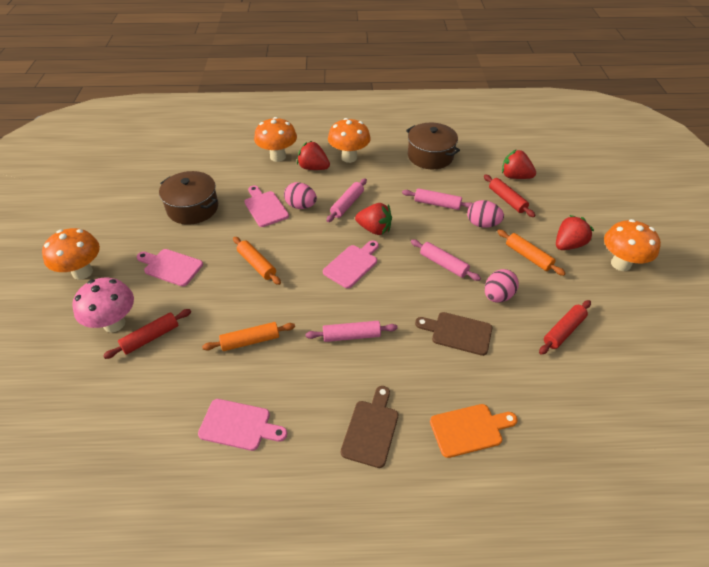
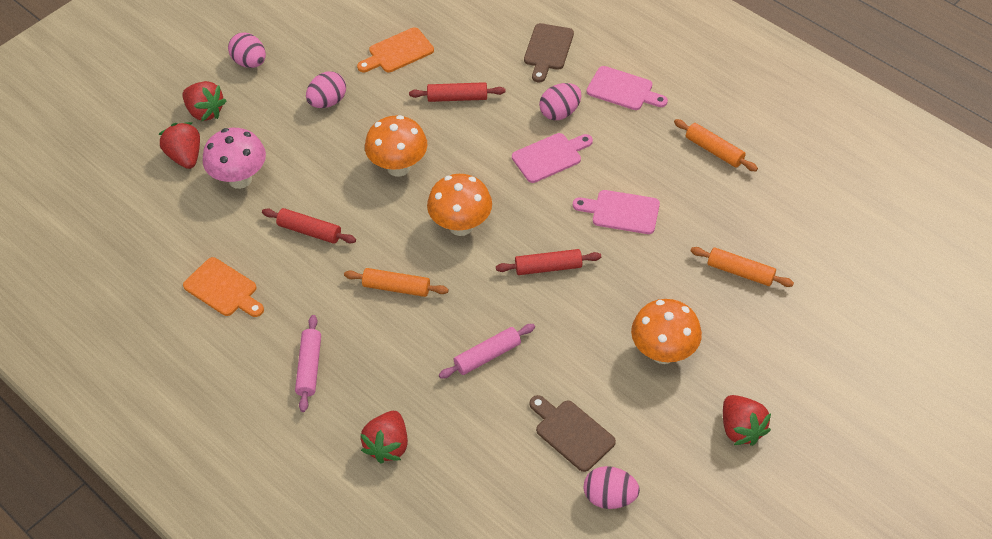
brown pot: 2 -> 0
orange cutting board: 1 -> 2
orange mushroom: 4 -> 3
pink cutting board: 4 -> 3
pink egg: 3 -> 4
pink rolling pin: 4 -> 2

